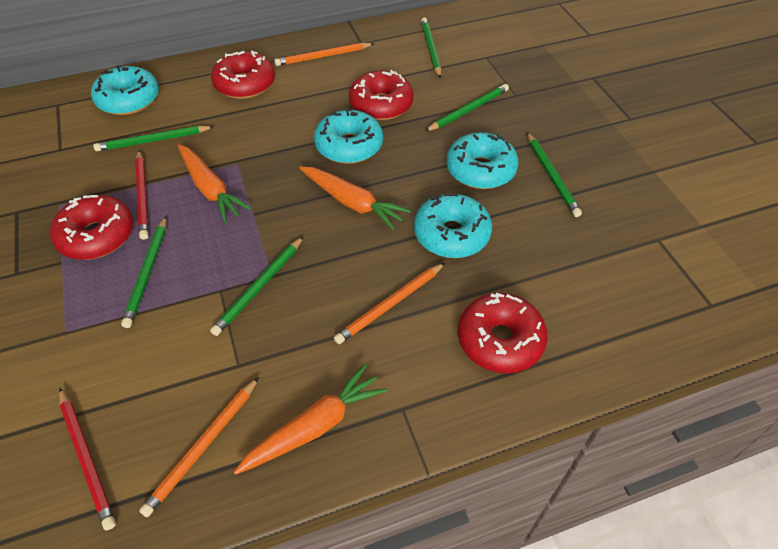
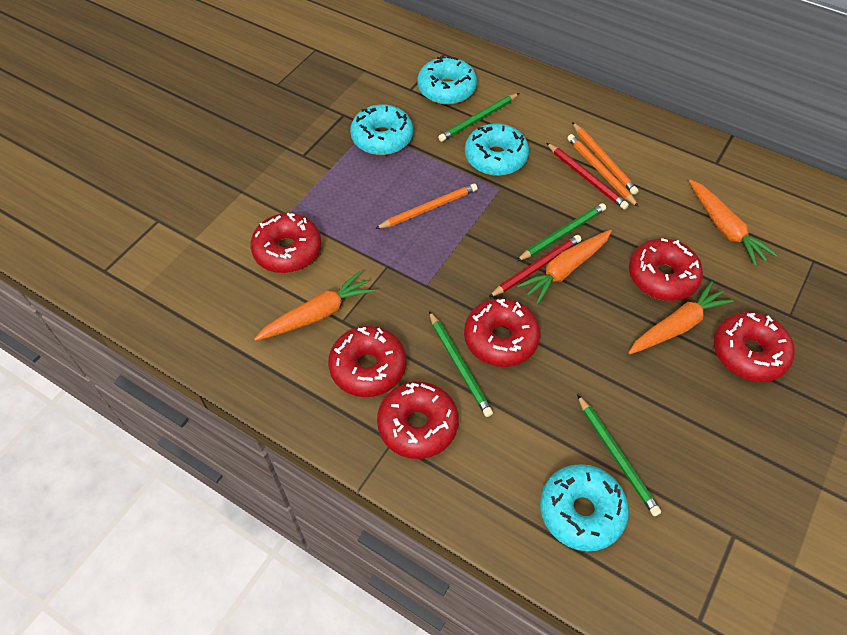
green pencil: 6 -> 4
orange carrot: 3 -> 4
red donut: 4 -> 6

